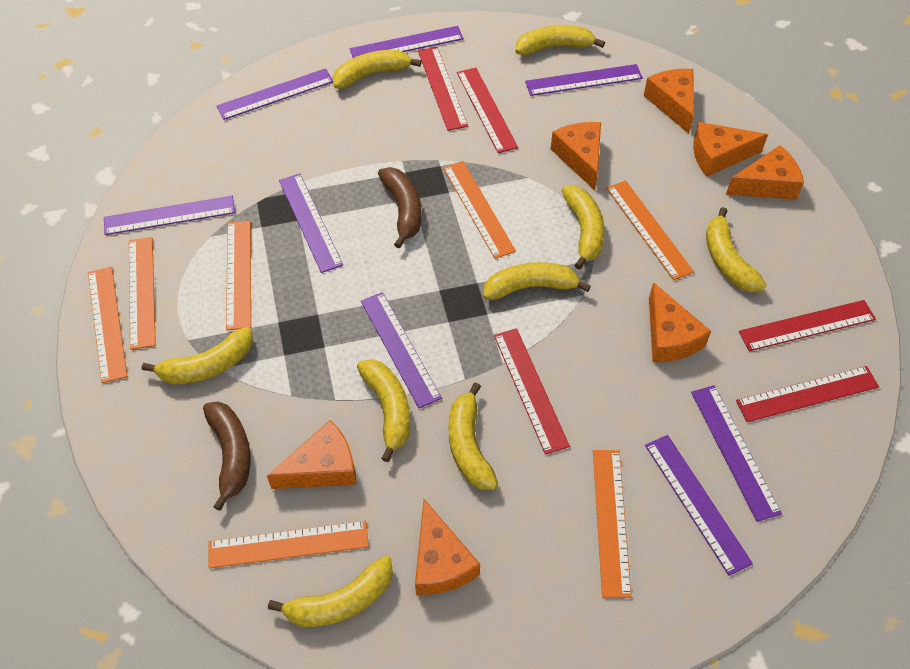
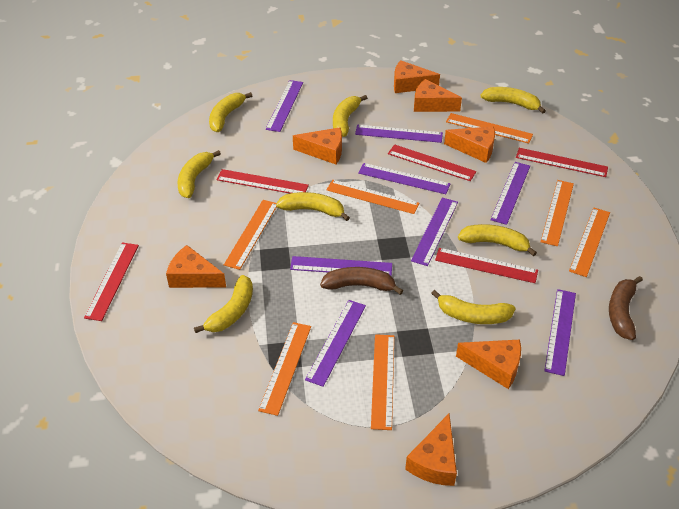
yellow banana: 9 -> 8

